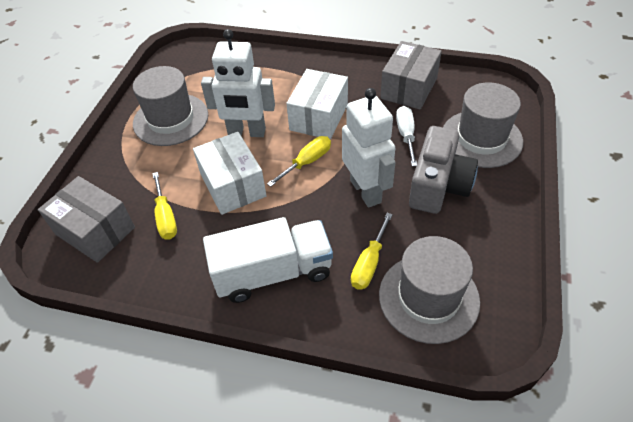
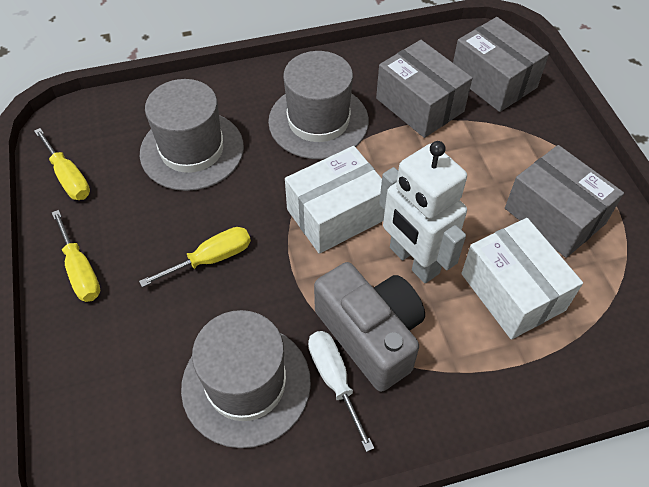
grey box: 2 -> 3
white robot: 2 -> 1
white truck: 1 -> 0

